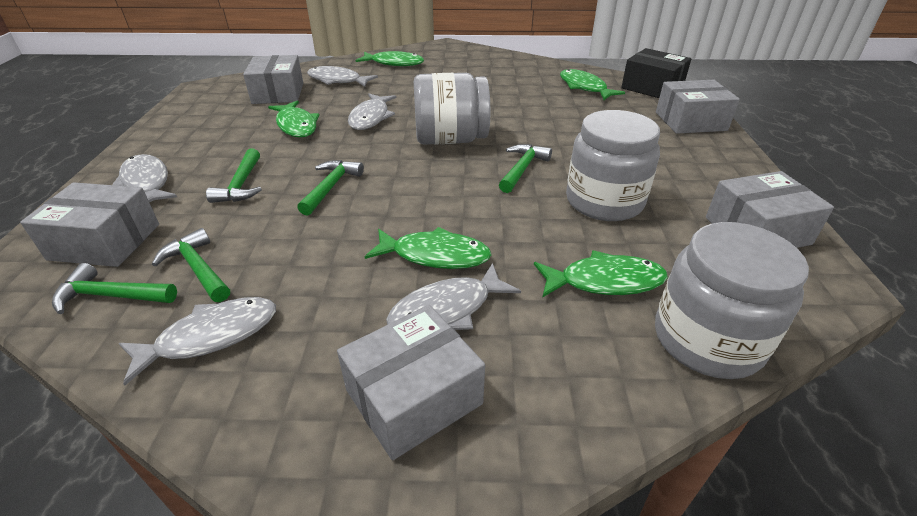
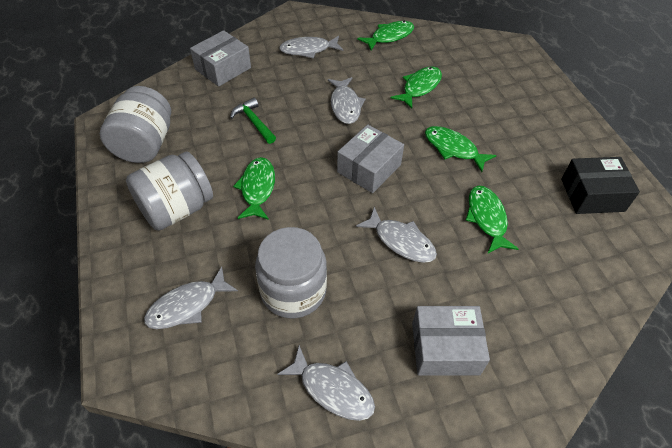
green hammer: 5 -> 1
grey box: 5 -> 3

